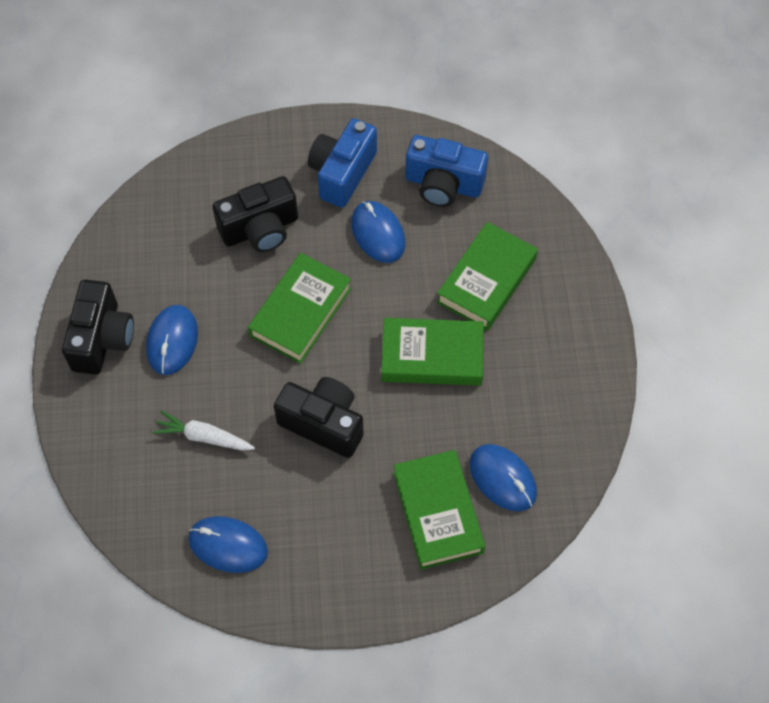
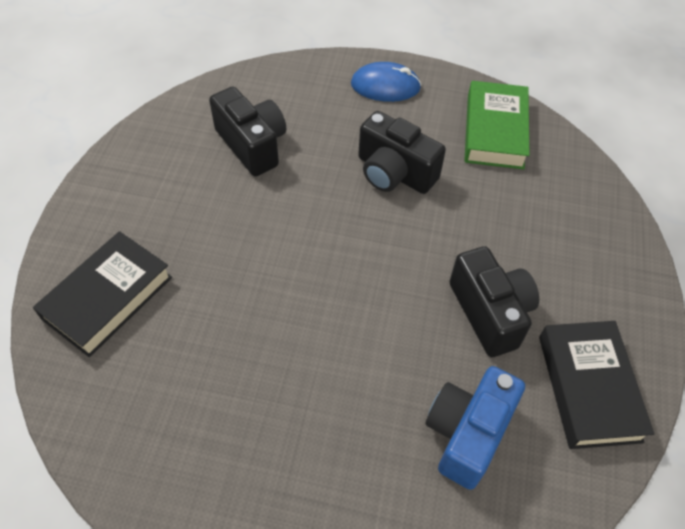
black book: 0 -> 2
blue camera: 2 -> 1
blue mouse: 4 -> 1
green book: 4 -> 1
white carrot: 1 -> 0

